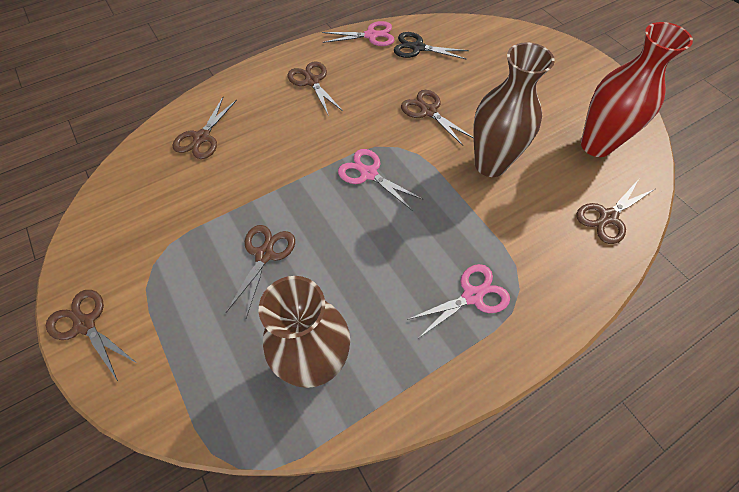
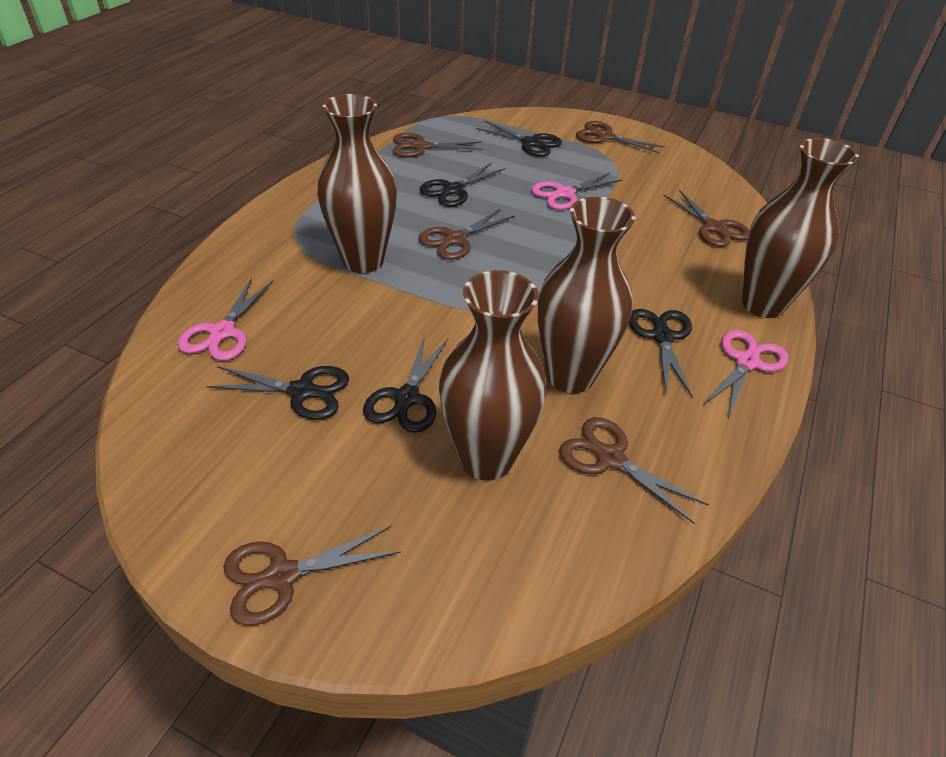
black scissors: 1 -> 5
brown vase: 2 -> 4
red vase: 1 -> 0

